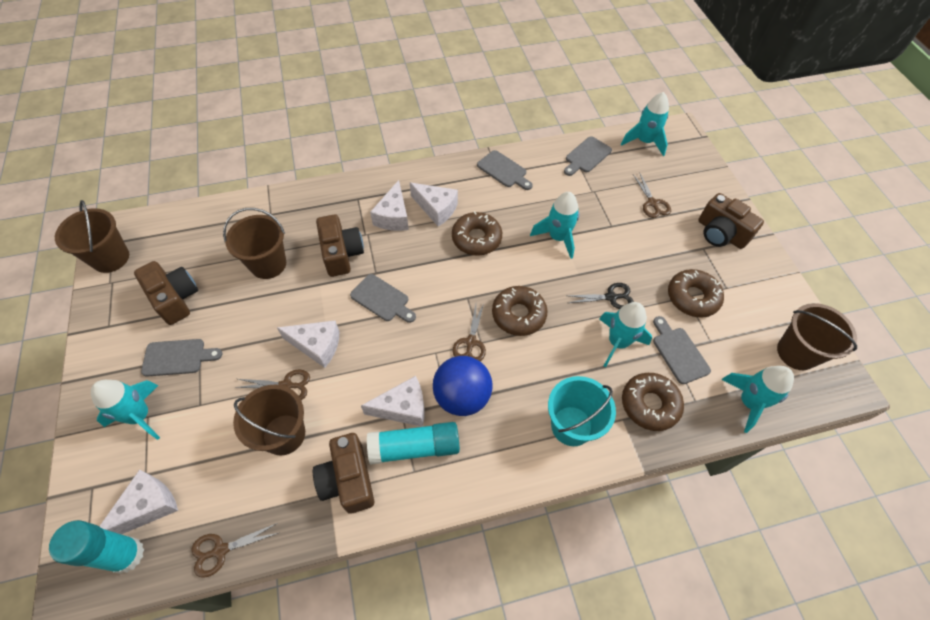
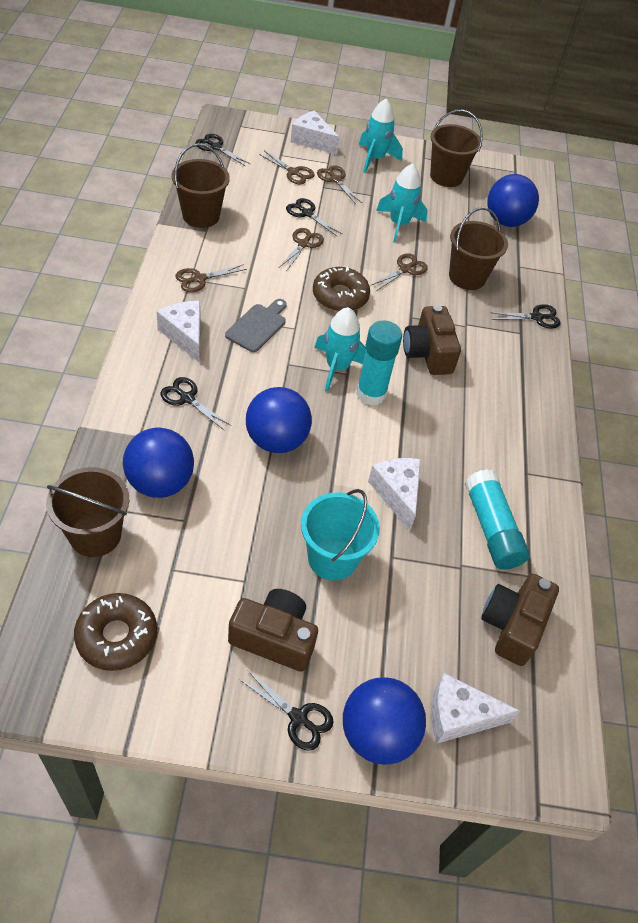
black scissors: 1 -> 5
blue ball: 1 -> 4
brown camera: 4 -> 3
brown donut: 4 -> 2
brown scissors: 4 -> 5
grey cutting board: 5 -> 1
turquoise rocket: 5 -> 3
white cheese: 5 -> 4

